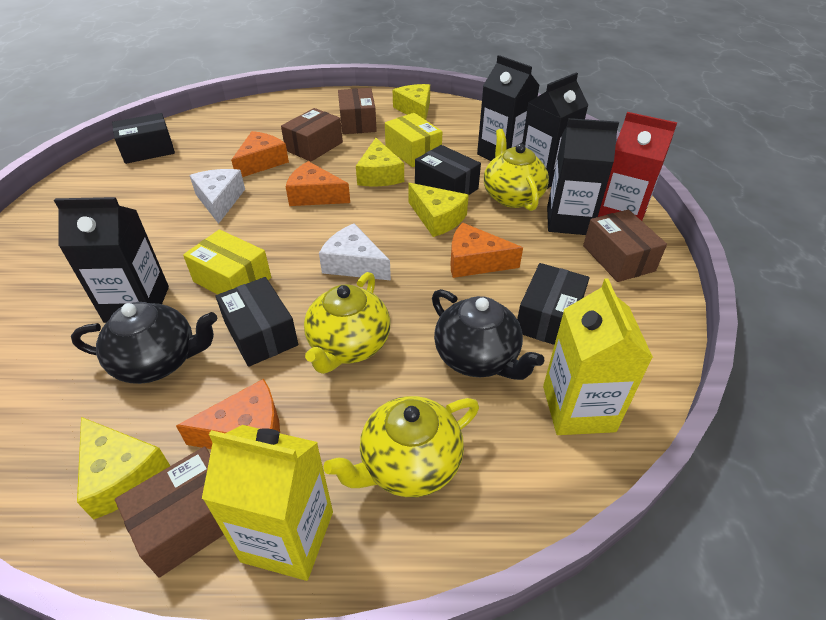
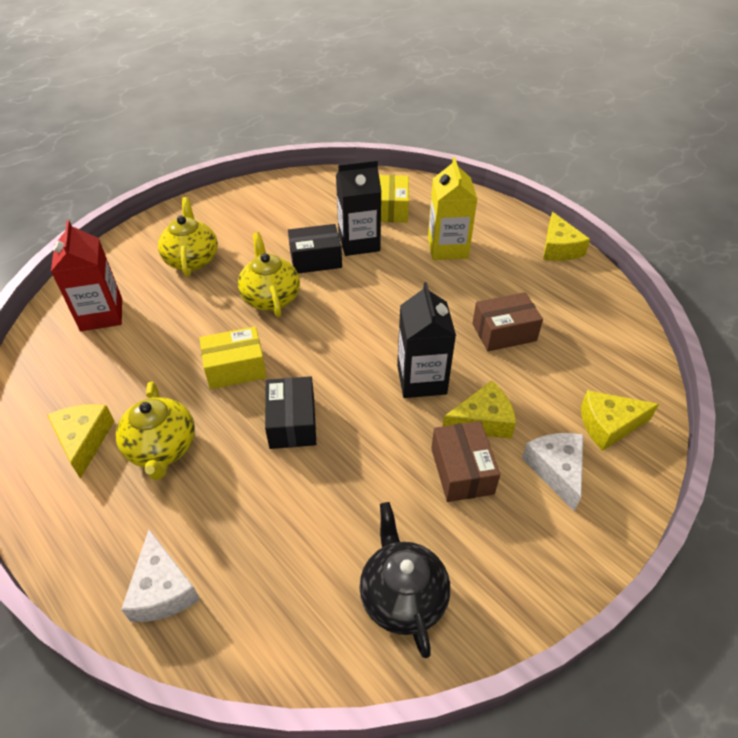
black box: 4 -> 2
black carton: 4 -> 2
black teapot: 2 -> 1
brown box: 4 -> 2
orange cheese: 4 -> 0
yellow carton: 2 -> 1

